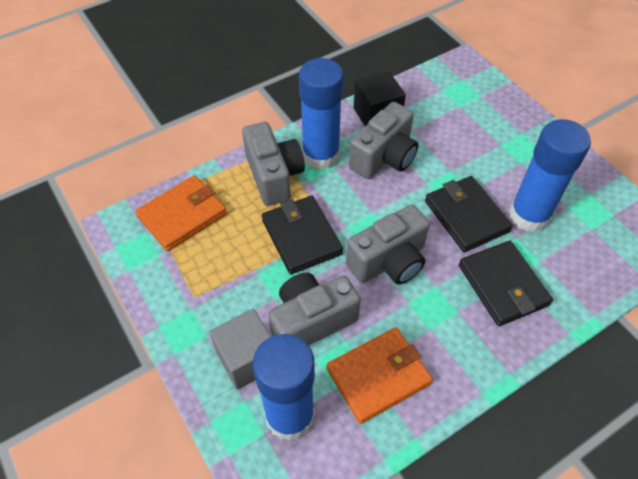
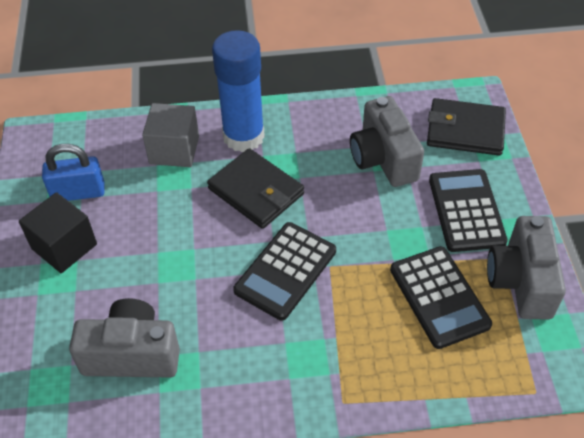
black calculator: 0 -> 3
black wallet: 3 -> 2
blue glue stick: 3 -> 1
blue padlock: 0 -> 1
grey camera: 4 -> 3
orange wallet: 2 -> 0

